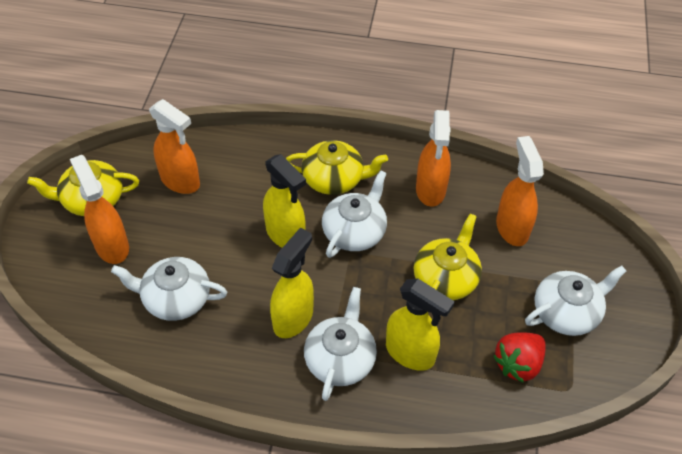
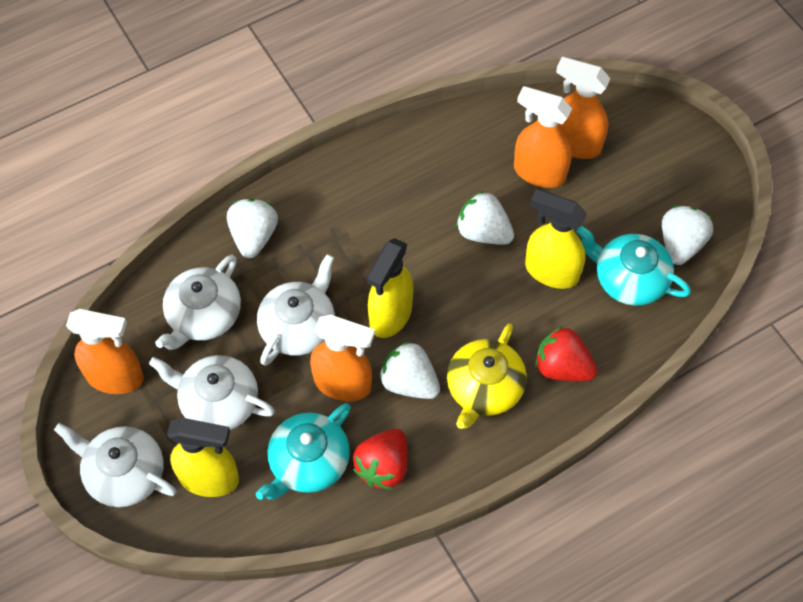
red strawberry: 1 -> 2
turquoise teapot: 0 -> 2
white strawberry: 0 -> 4
yellow teapot: 3 -> 1

